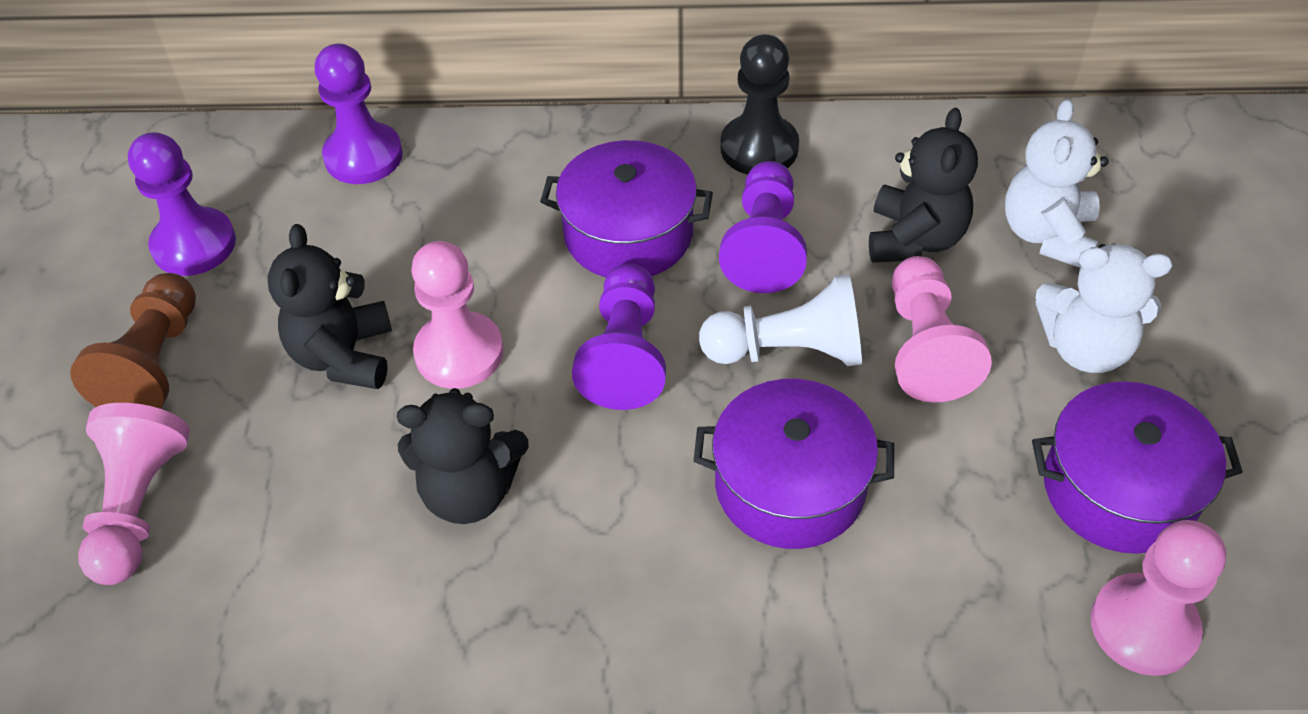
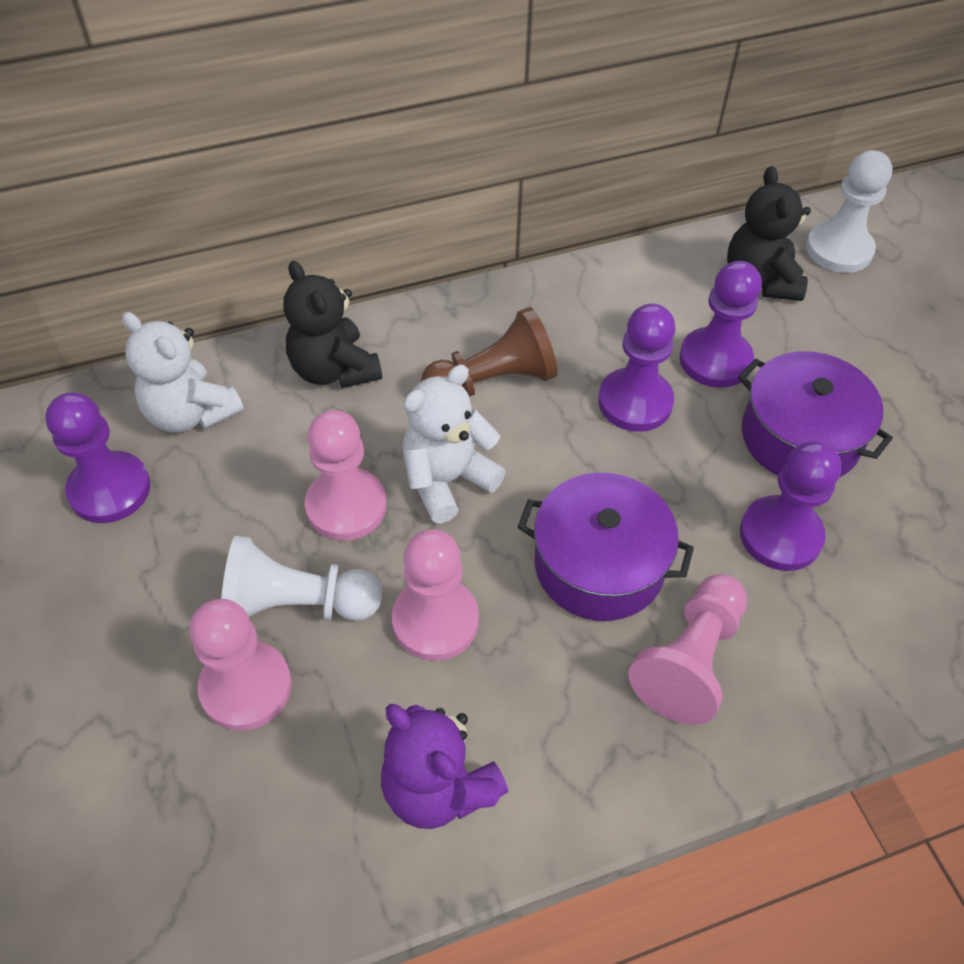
black pawn: 1 -> 0
black teddy bear: 3 -> 2
purple pot: 3 -> 2
purple teddy bear: 0 -> 1
white pawn: 1 -> 2

